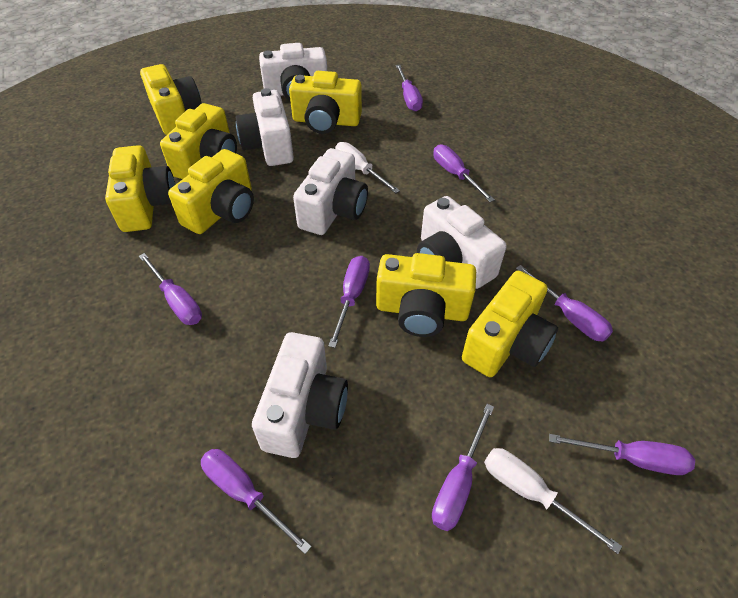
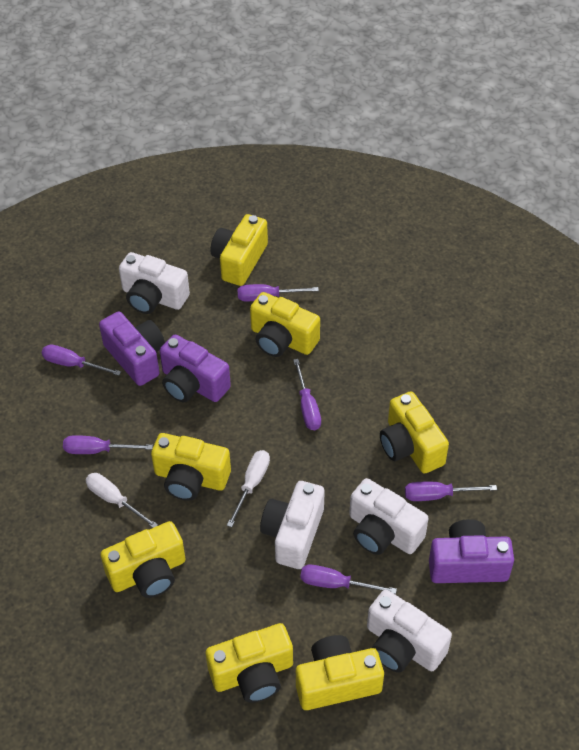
purple camera: 0 -> 3
purple screwdriver: 8 -> 6
white camera: 5 -> 4

